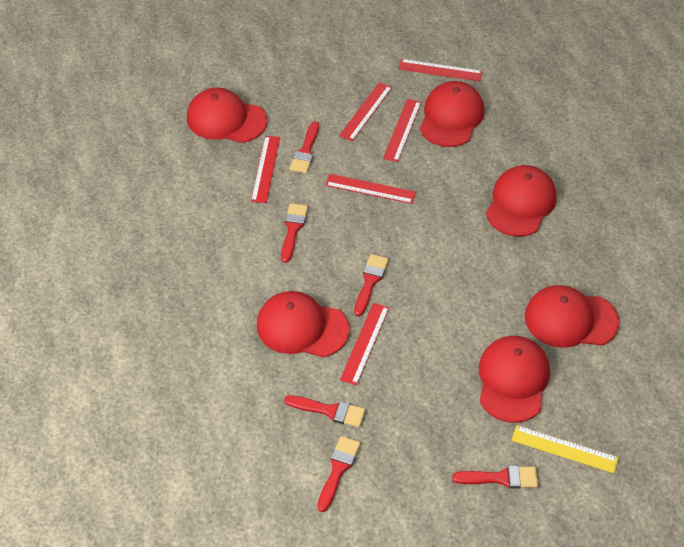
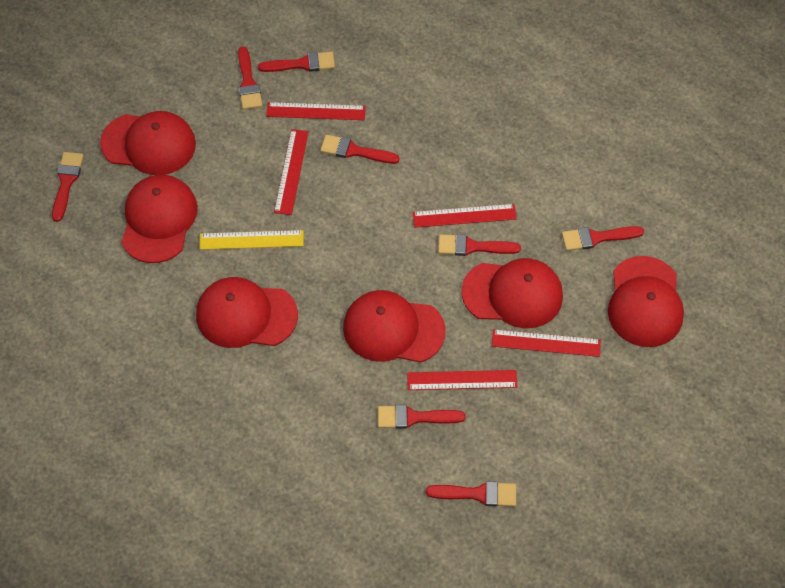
red brush: 6 -> 8
red ruler: 6 -> 5

